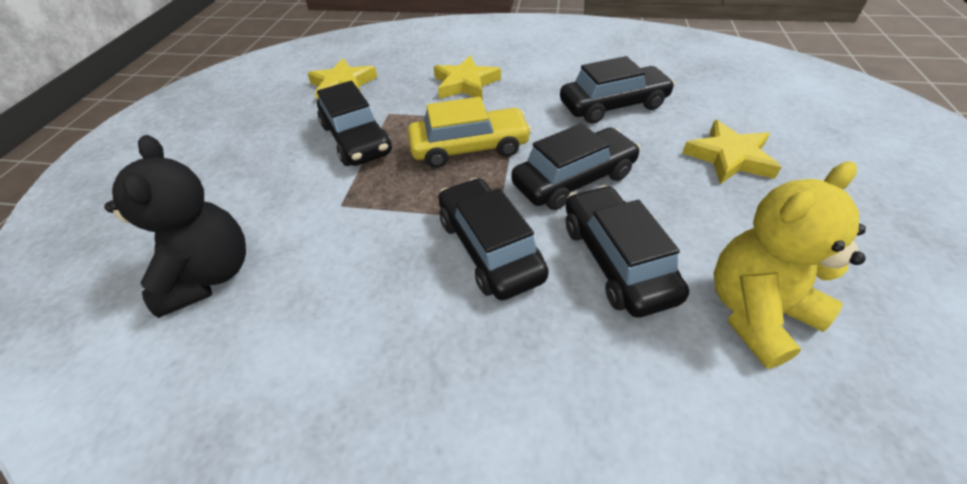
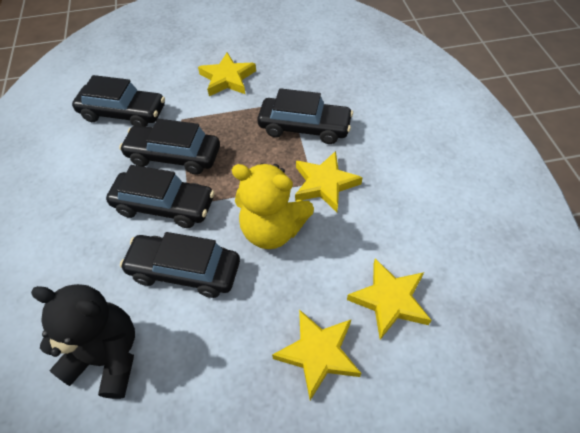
yellow car: 1 -> 0
yellow star: 3 -> 4

